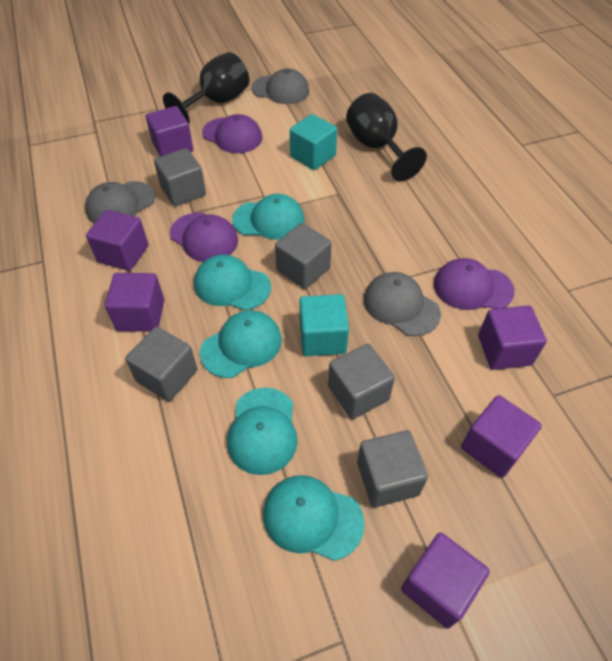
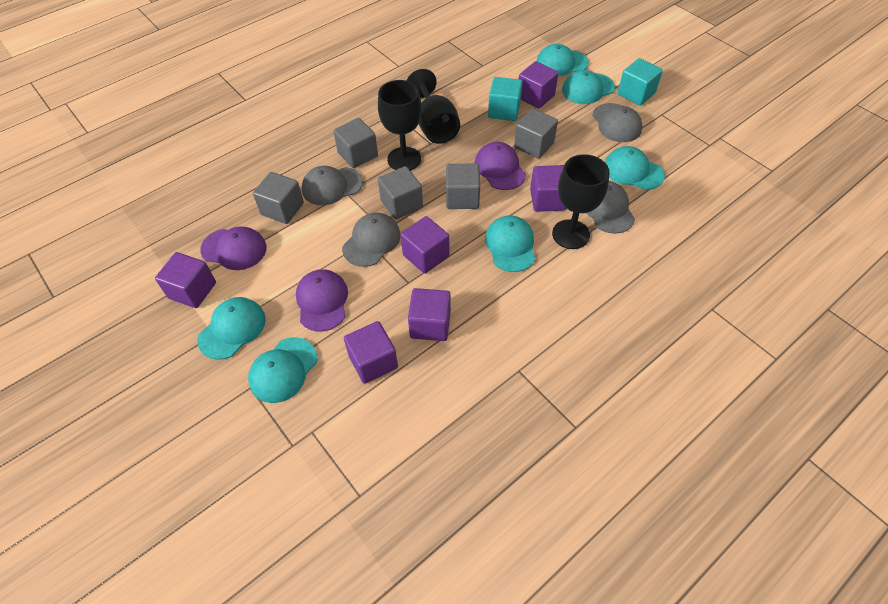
black goblet: 2 -> 3
grey cap: 3 -> 4
turquoise cap: 5 -> 6

